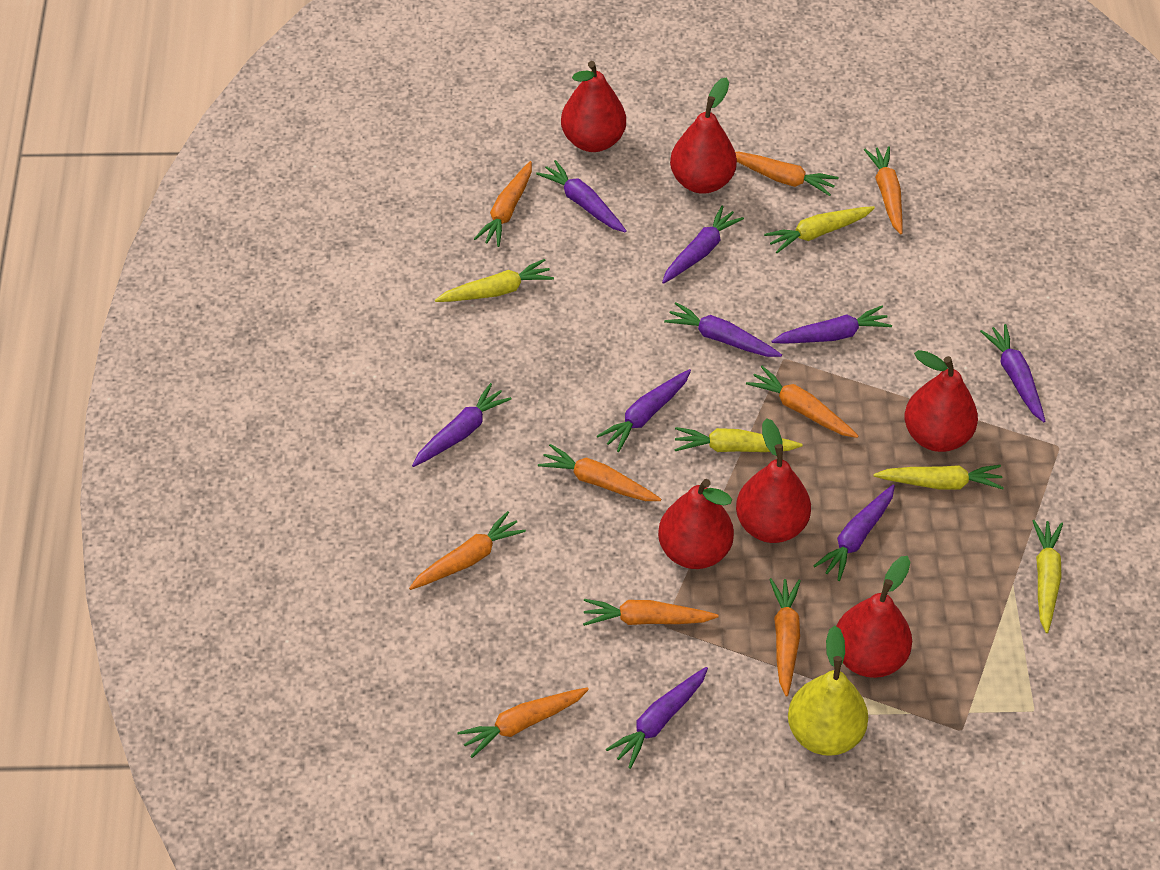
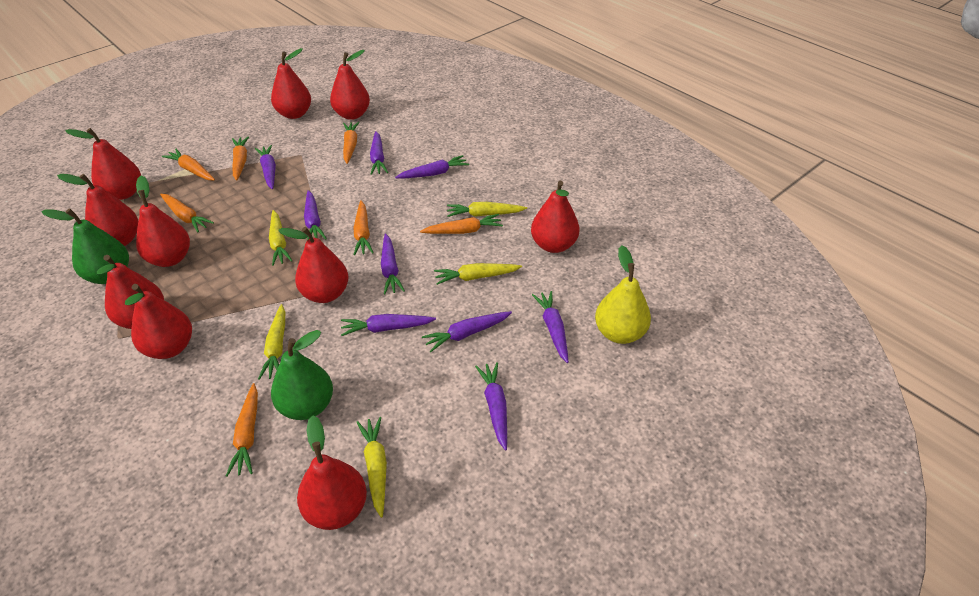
green pear: 0 -> 2
orange carrot: 9 -> 7
red pear: 6 -> 10

